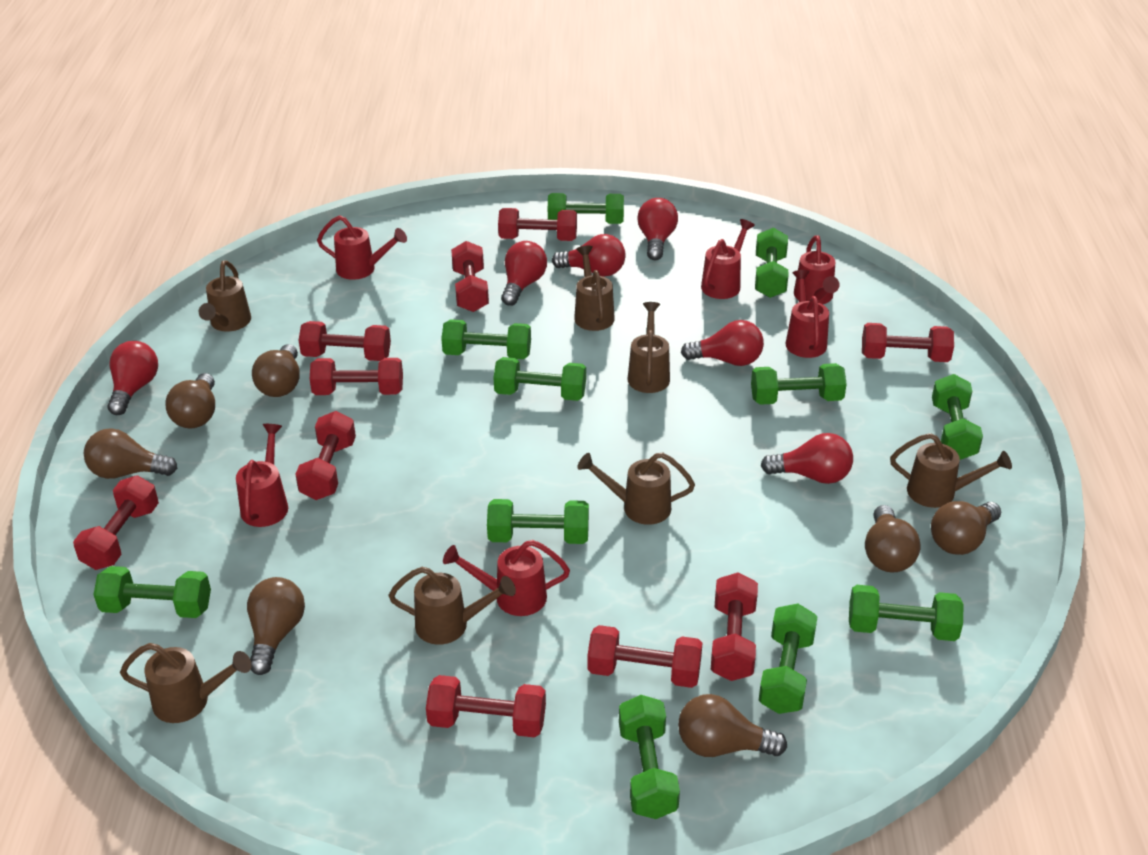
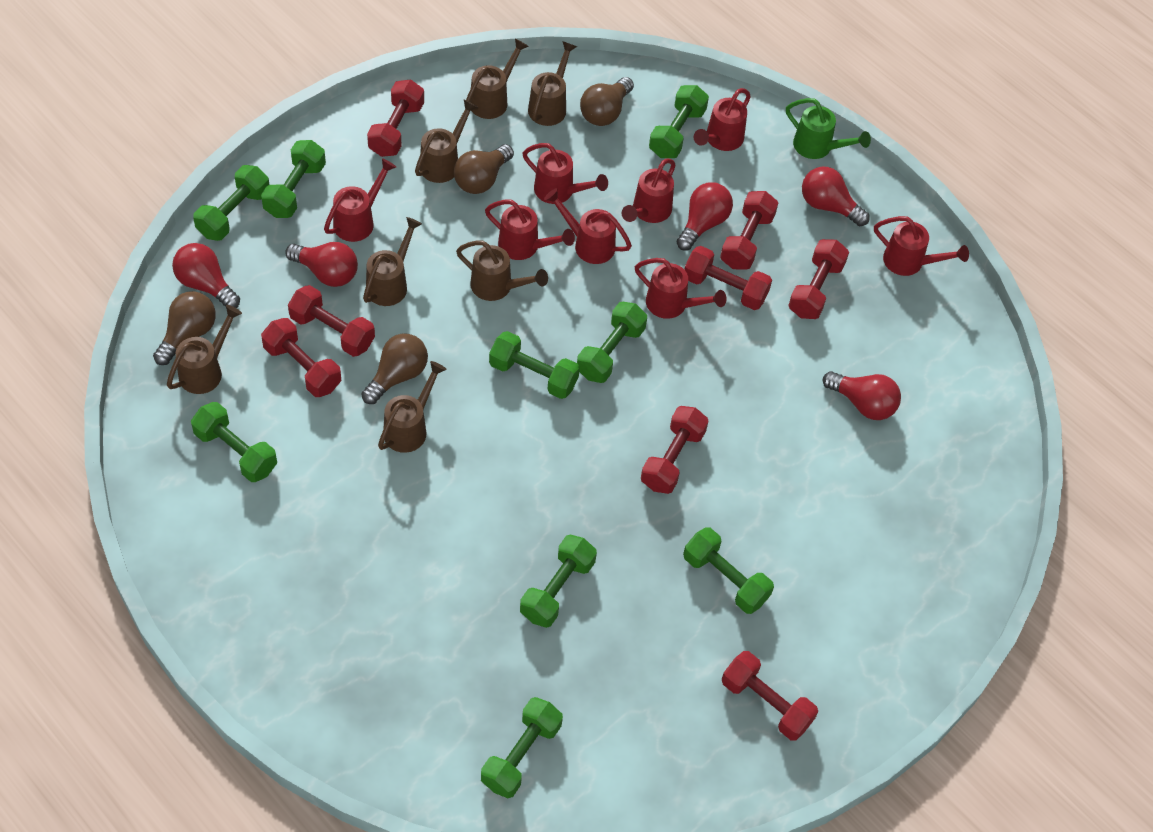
brown light bulb: 7 -> 4
green dumbbell: 11 -> 9
green watering can: 0 -> 1
red dumbbell: 10 -> 8
red light bulb: 6 -> 5
red watering can: 6 -> 8

